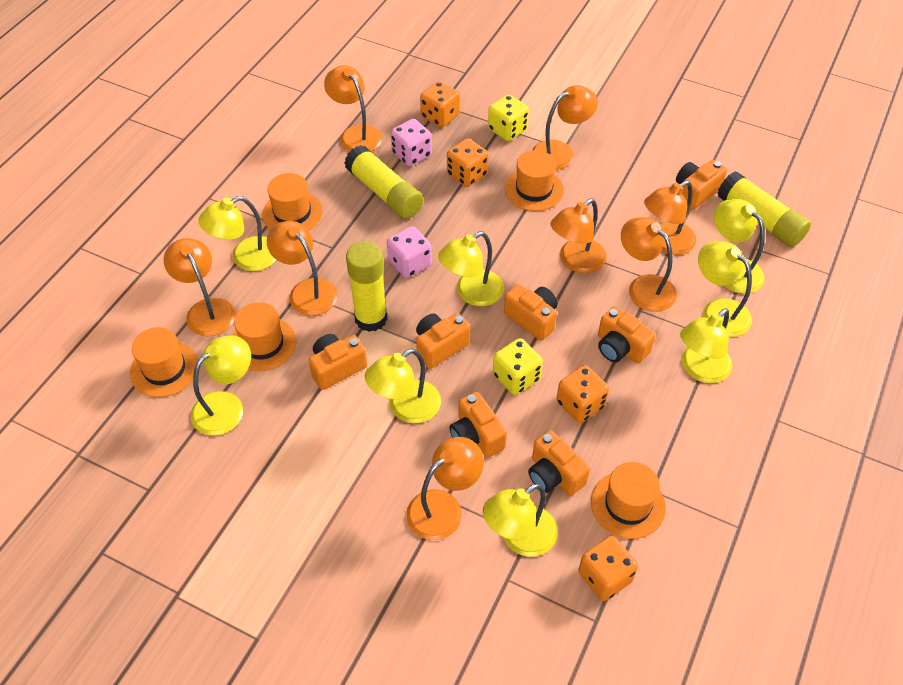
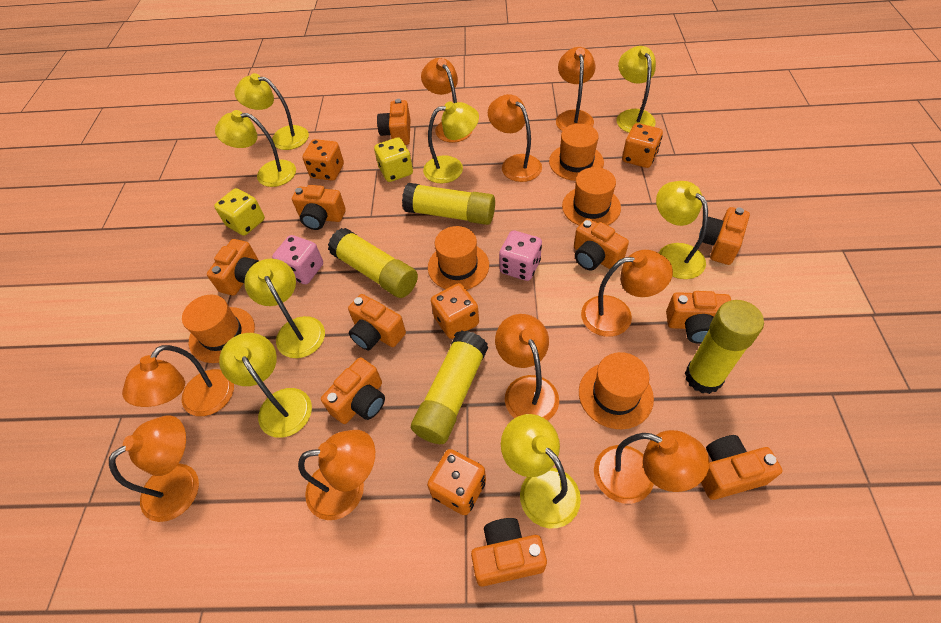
orange camera: 7 -> 10
orange lamp: 8 -> 9
yellow glue stick: 3 -> 4

